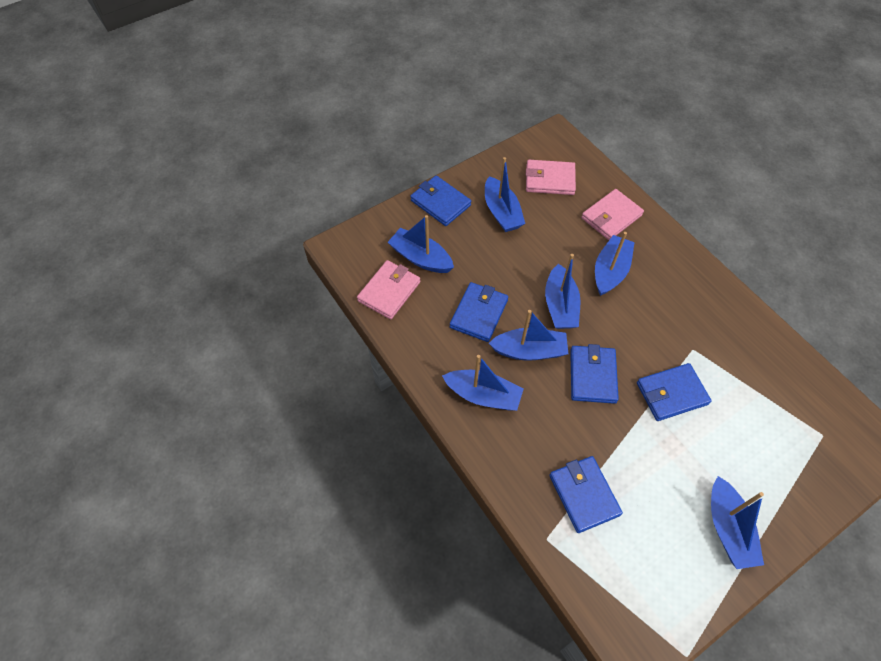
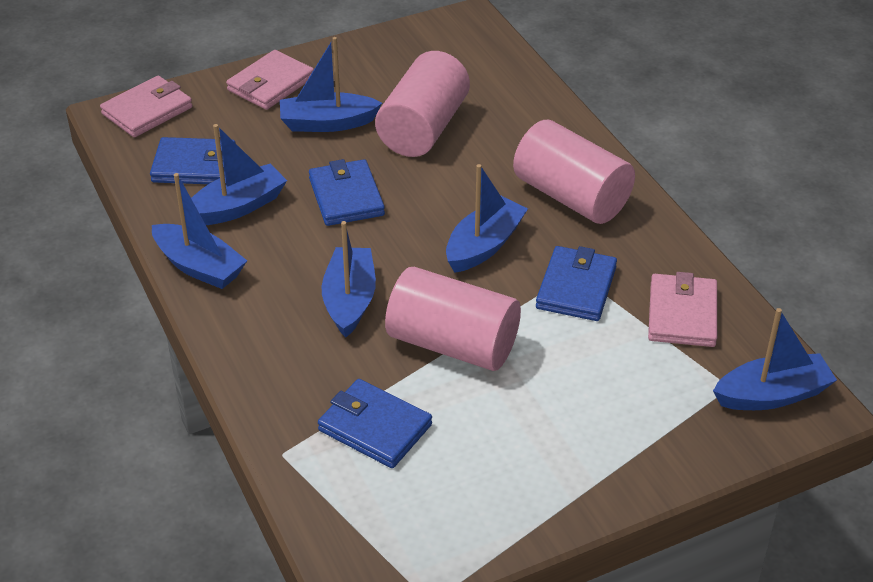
blue boat: 7 -> 6
blue wallet: 5 -> 4
pink cylinder: 0 -> 3

